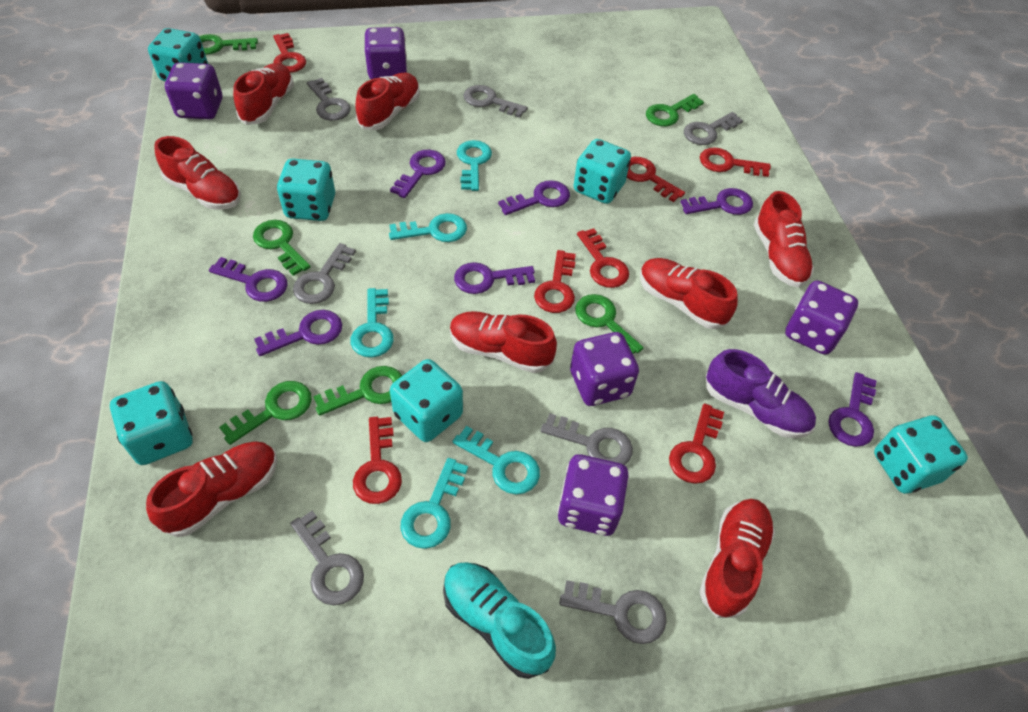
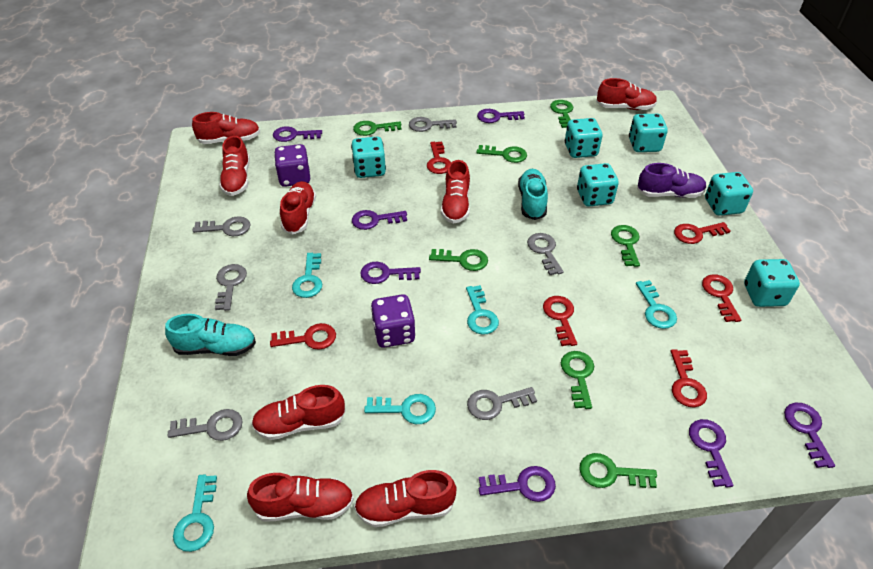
green key: 6 -> 7
grey key: 7 -> 6
purple dice: 5 -> 2
red key: 7 -> 6
turquoise shoe: 1 -> 2

